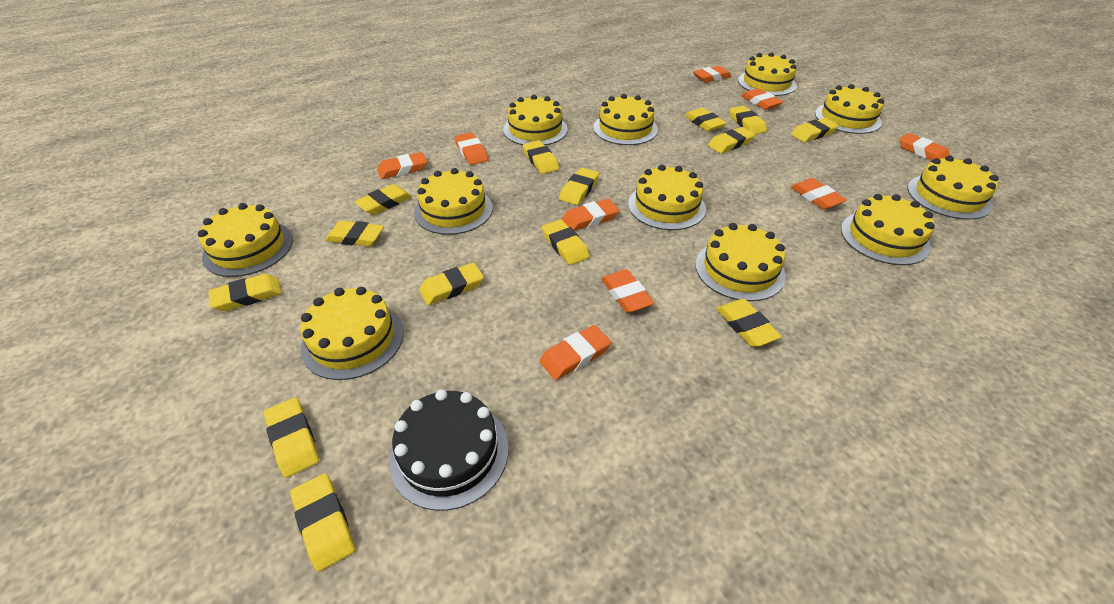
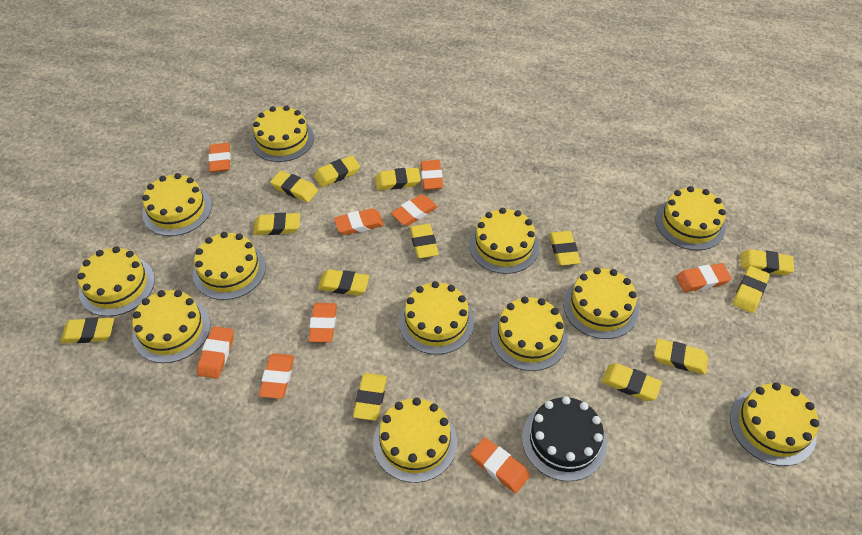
yellow cake: 11 -> 12
yellow eraser: 14 -> 13

